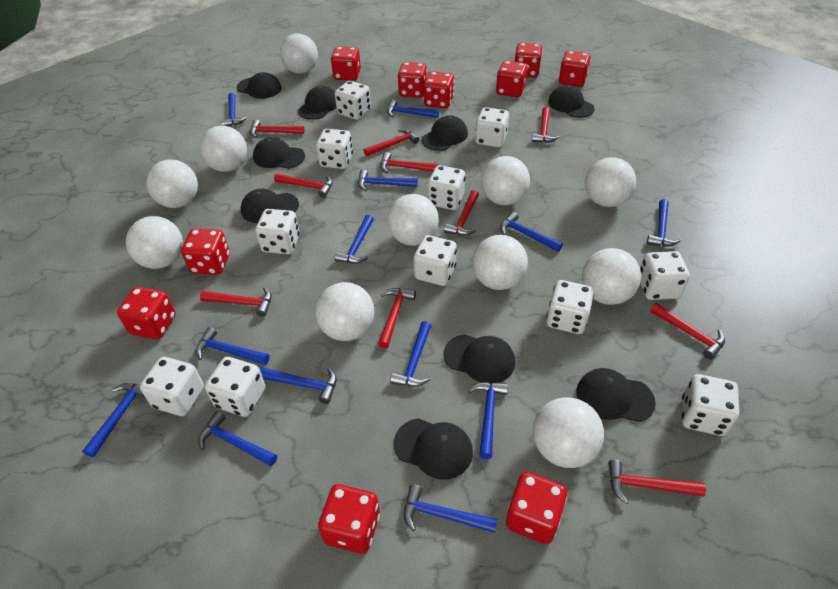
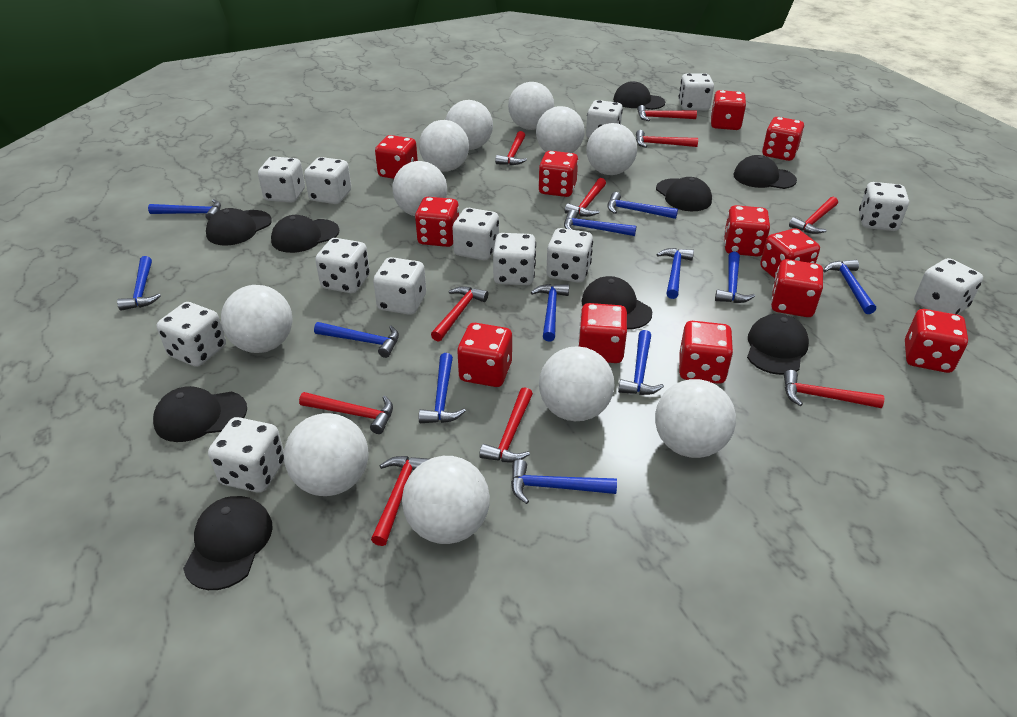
blue hammer: 13 -> 12
red dice: 10 -> 12
white dice: 11 -> 13

